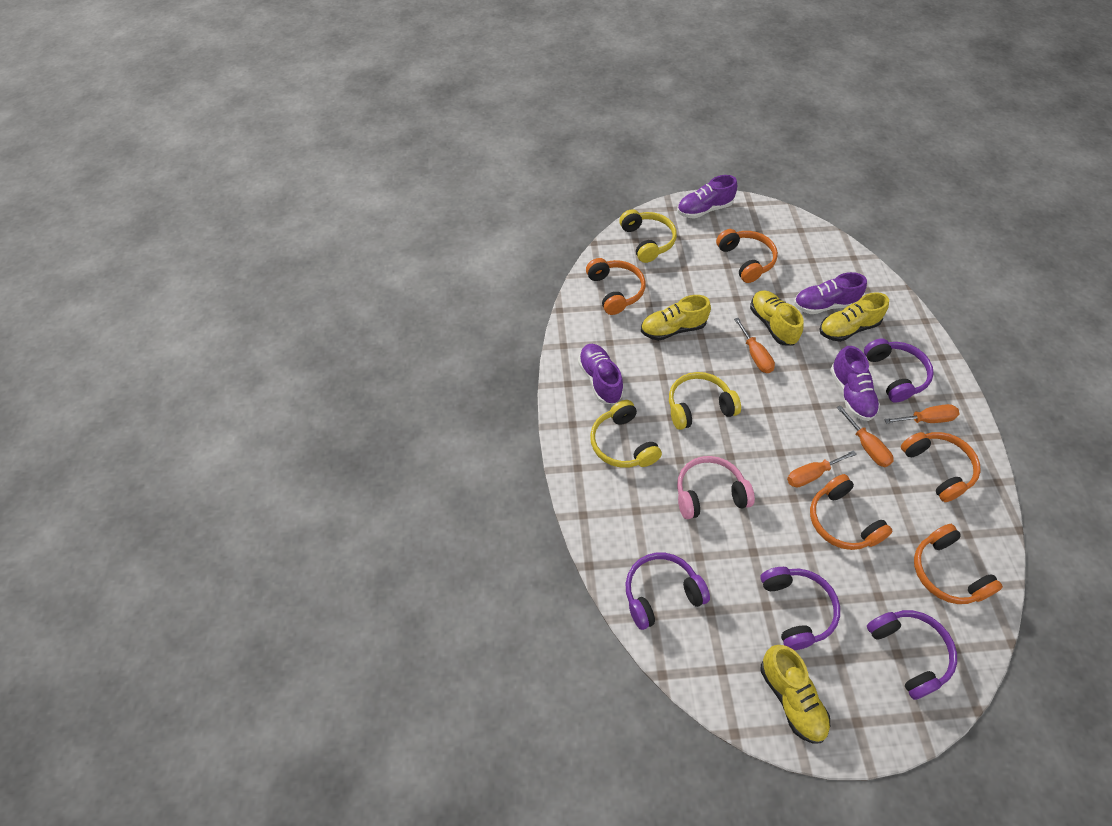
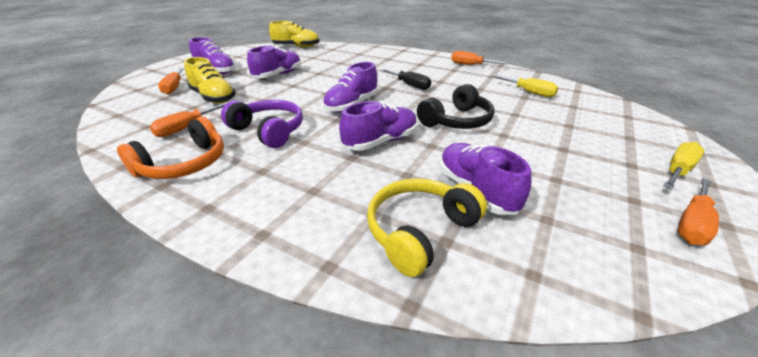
black headphones: 0 -> 1
black screwdriver: 0 -> 1
orange headphones: 5 -> 1
pink headphones: 1 -> 0
purple headphones: 4 -> 1
purple shoe: 4 -> 5
yellow headphones: 3 -> 1
yellow screwdriver: 0 -> 2
yellow shoe: 4 -> 2

